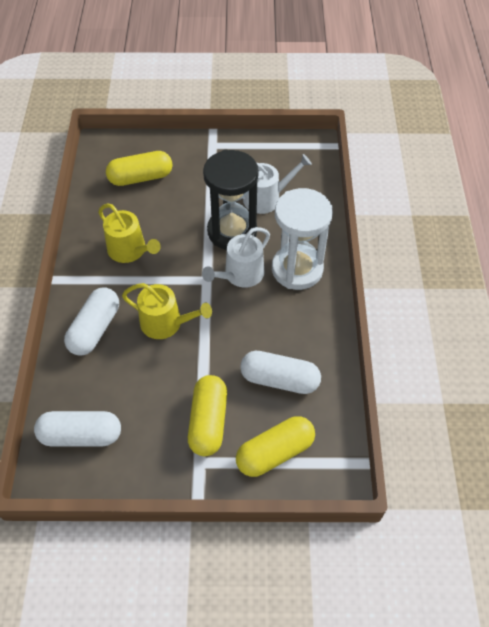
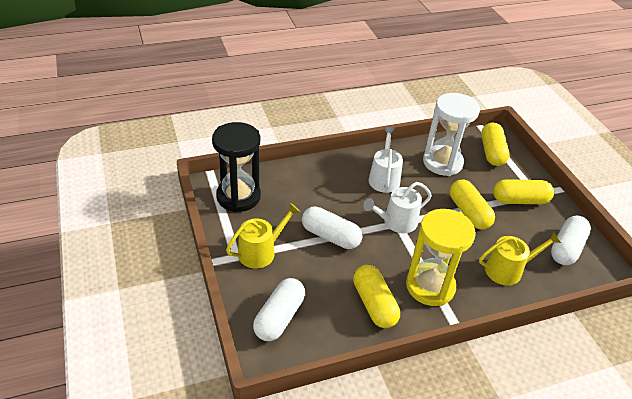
yellow capsule: 3 -> 4
yellow hourglass: 0 -> 1

